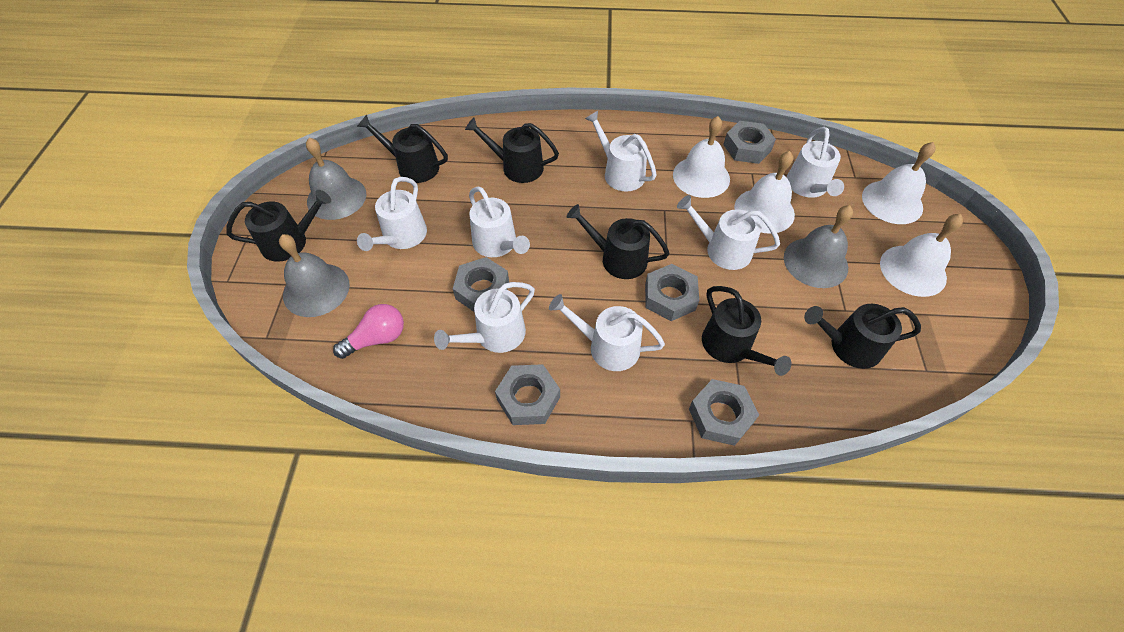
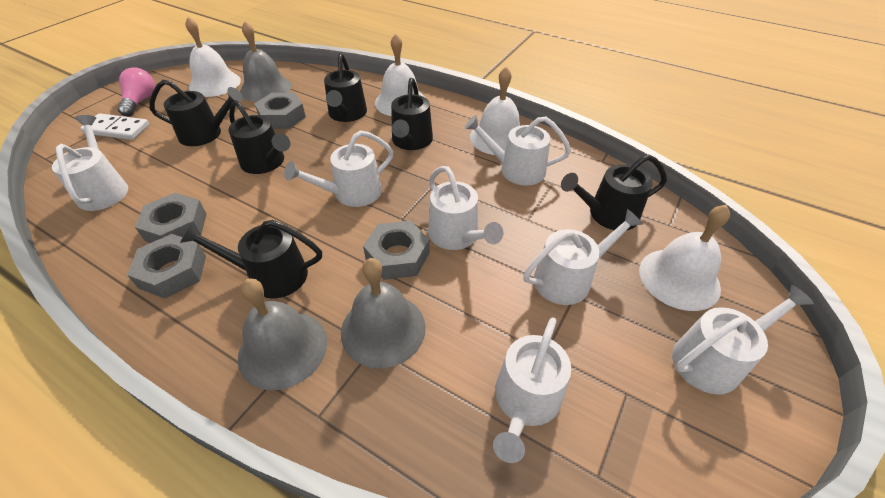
grey nut: 5 -> 4
white domino: 0 -> 1

